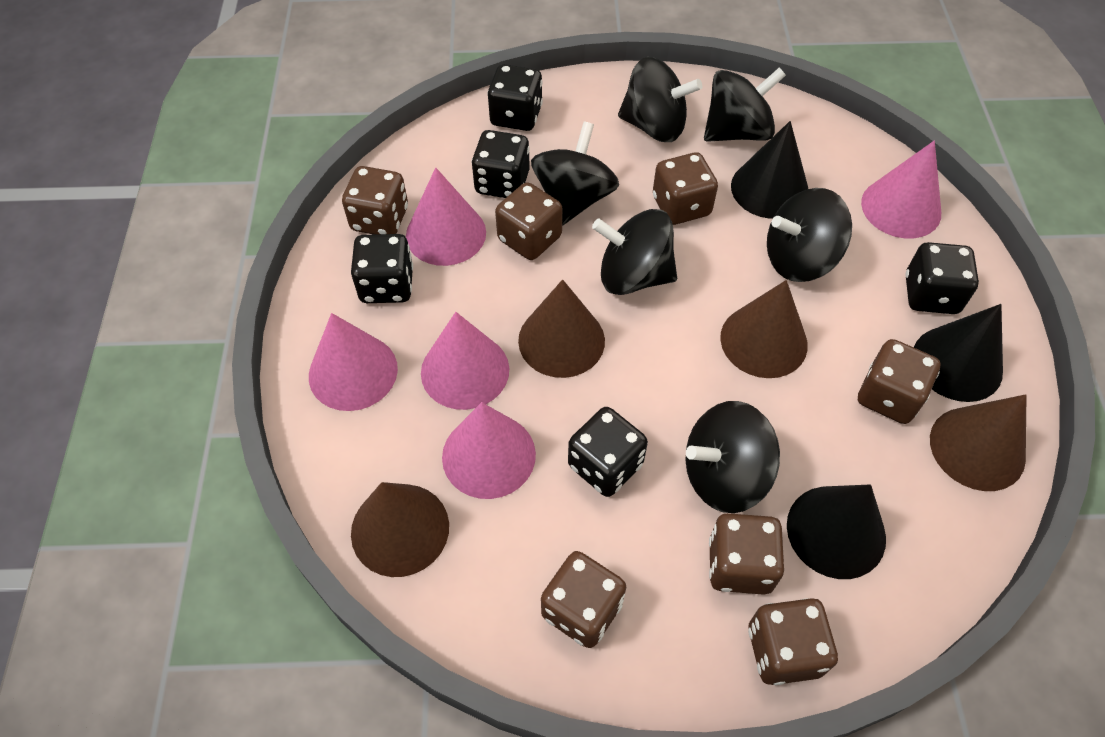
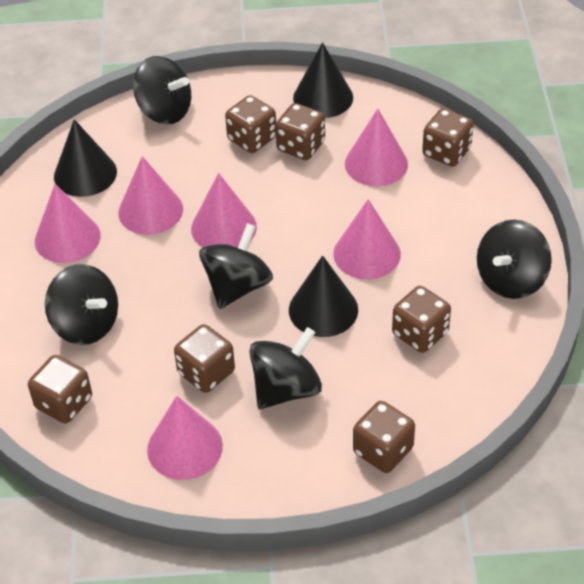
black dice: 5 -> 0
black spinning top: 6 -> 5
brown cone: 4 -> 0
pink cone: 5 -> 6

